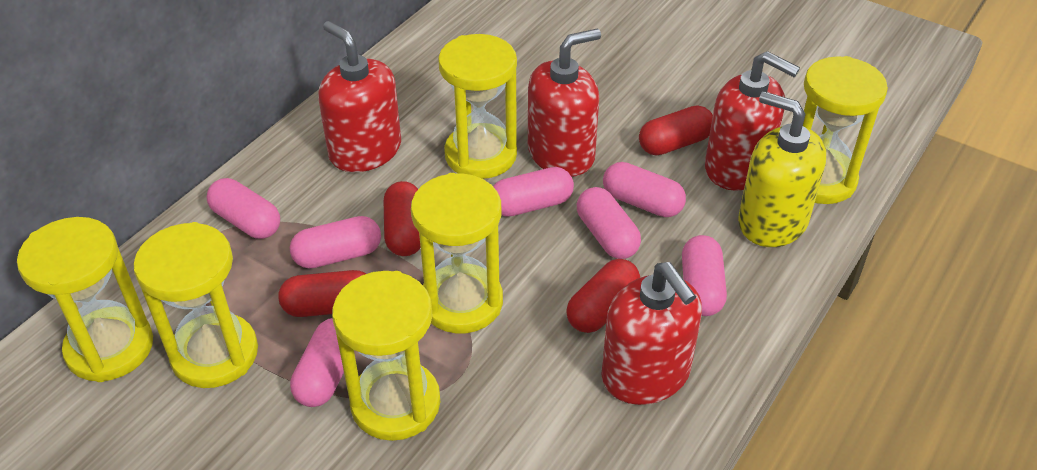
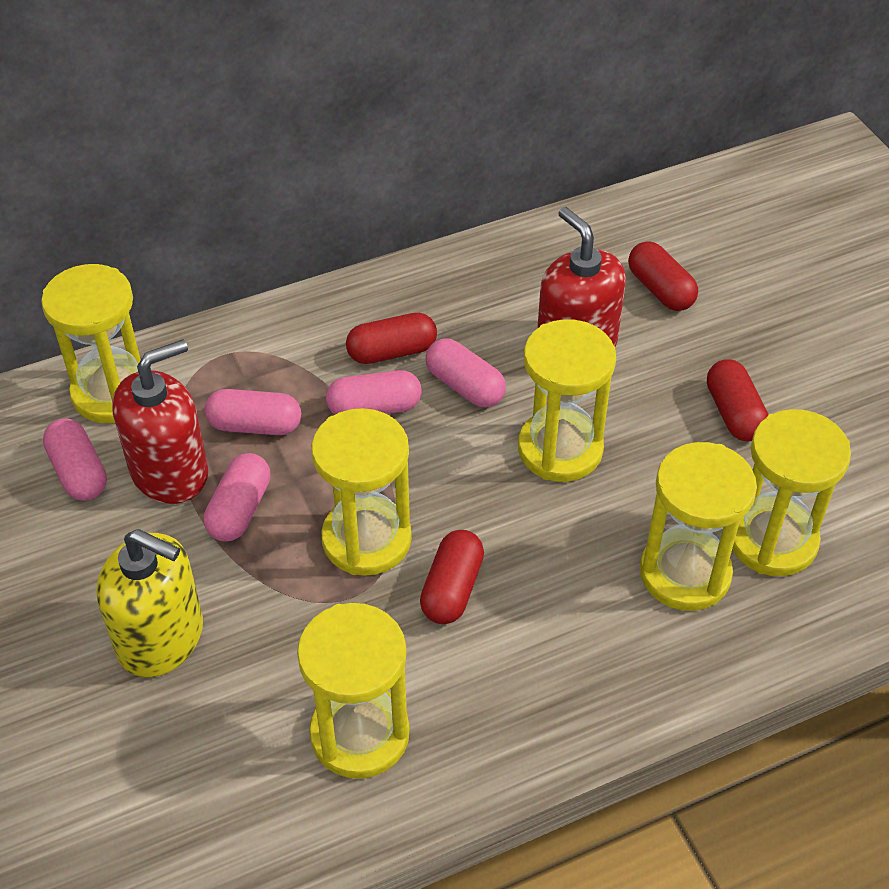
pink capsule: 7 -> 5
red soap dispenser: 4 -> 2

